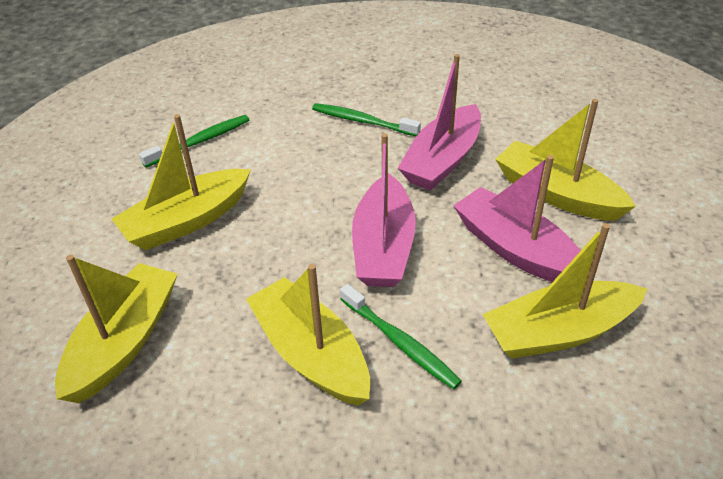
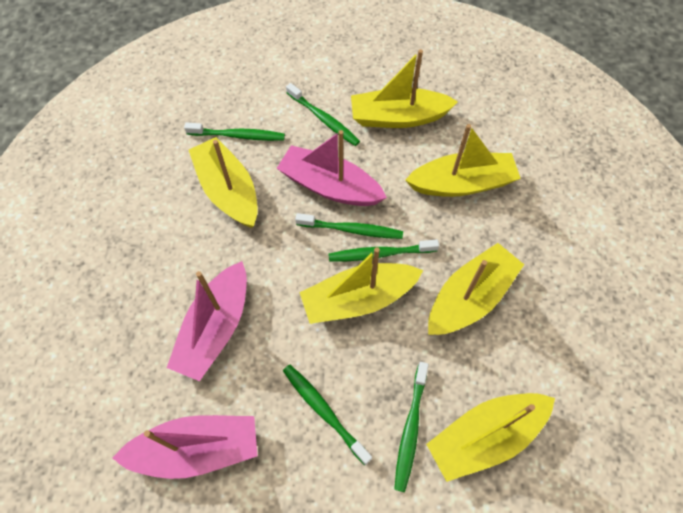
green toothbrush: 3 -> 6
yellow boat: 5 -> 6

